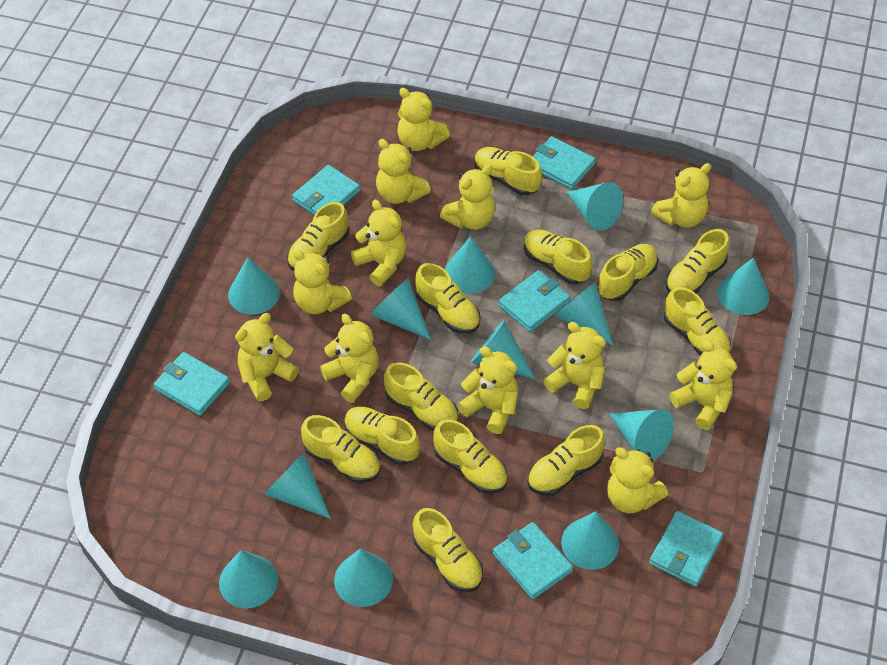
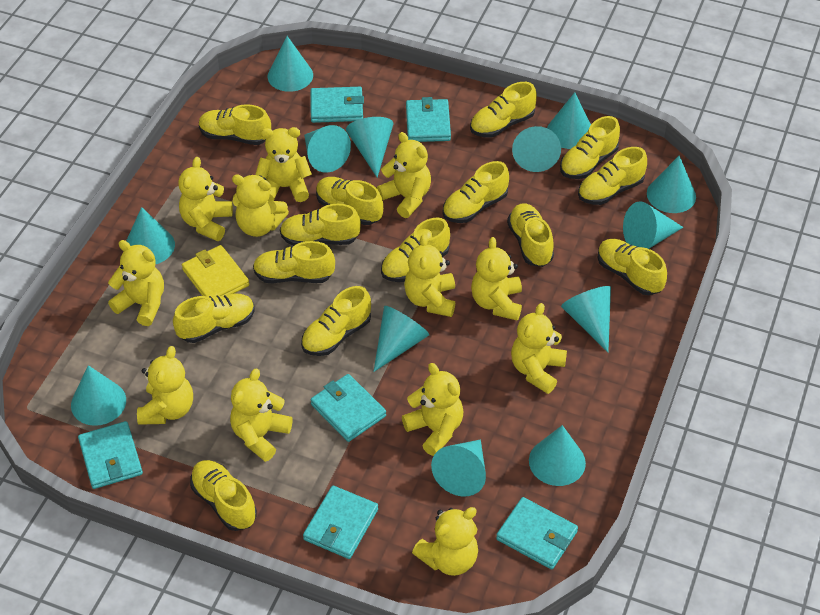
turquoise cone: 12 -> 13
yellow shoe: 13 -> 14
yellow wallet: 0 -> 1

